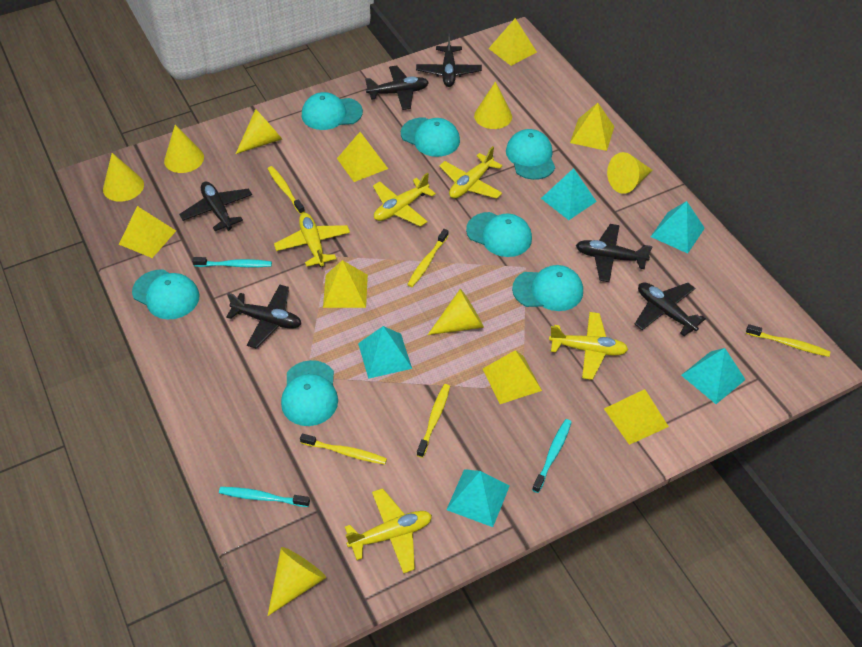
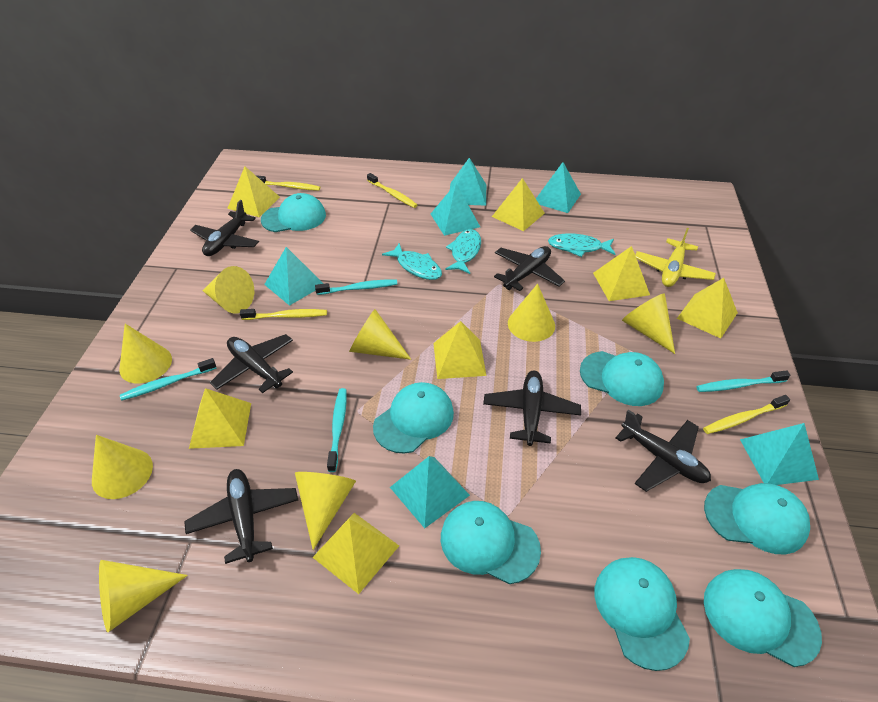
turquoise fish: 0 -> 3
turquoise pyramid: 5 -> 6
turquoise toothbrush: 3 -> 4
yellow cone: 7 -> 8
yellow plane: 5 -> 1
yellow toothbrush: 5 -> 4

